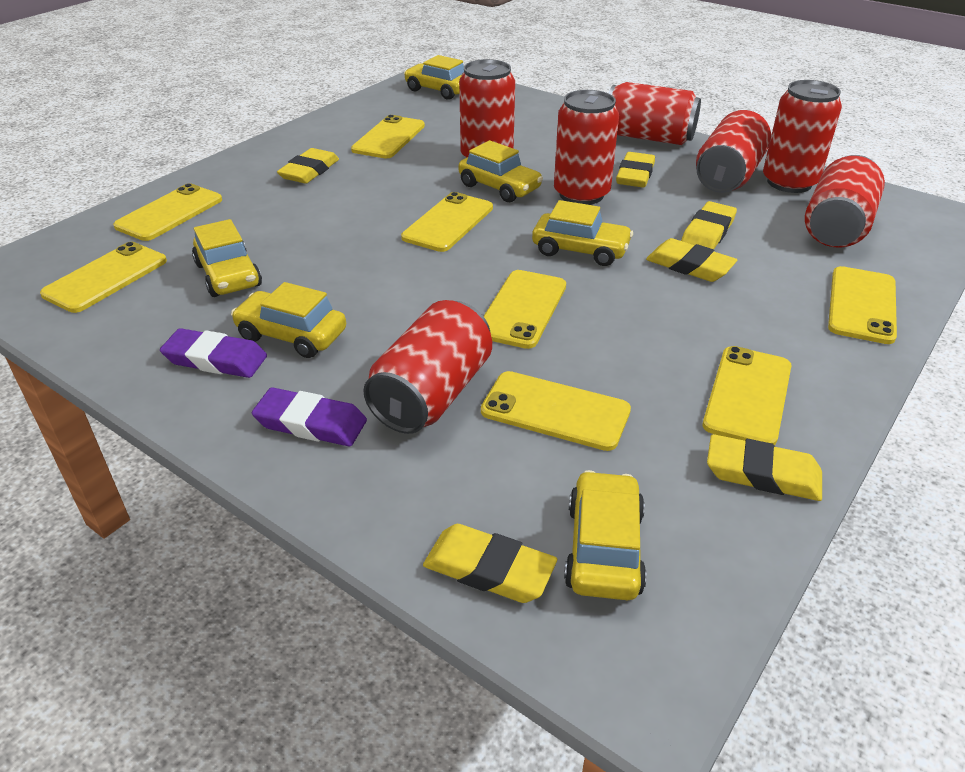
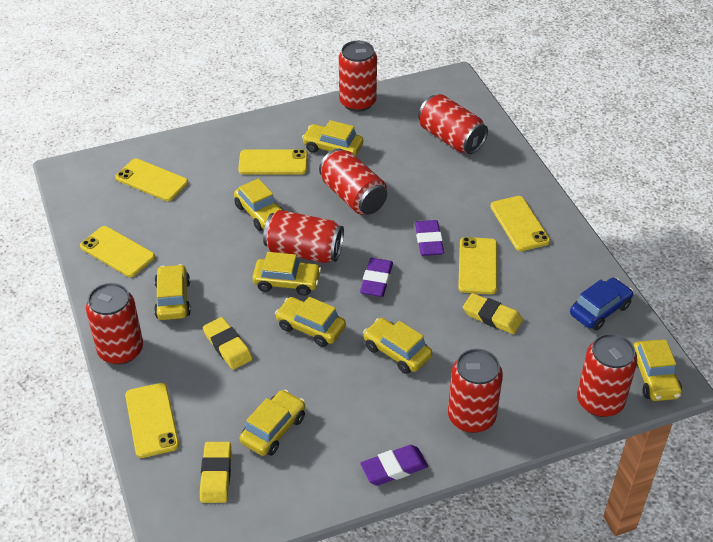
blue car: 0 -> 1
purple eraser: 2 -> 3
yellow car: 6 -> 8
yellow eraser: 6 -> 3
yellow phone: 8 -> 6

